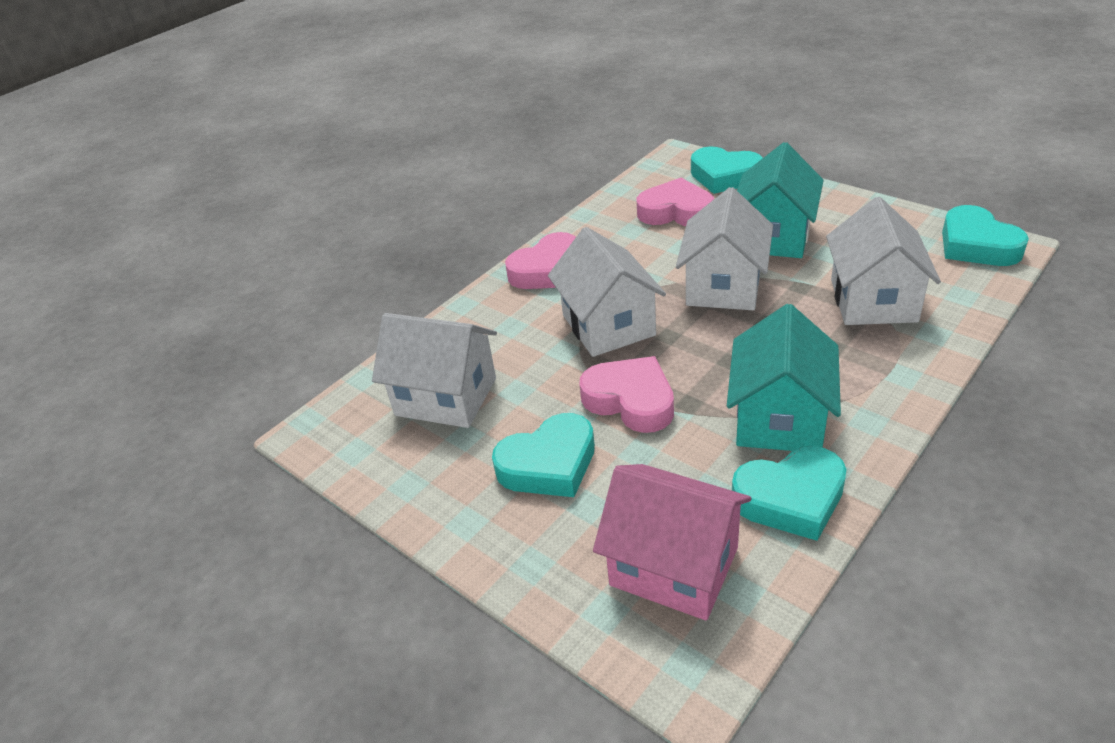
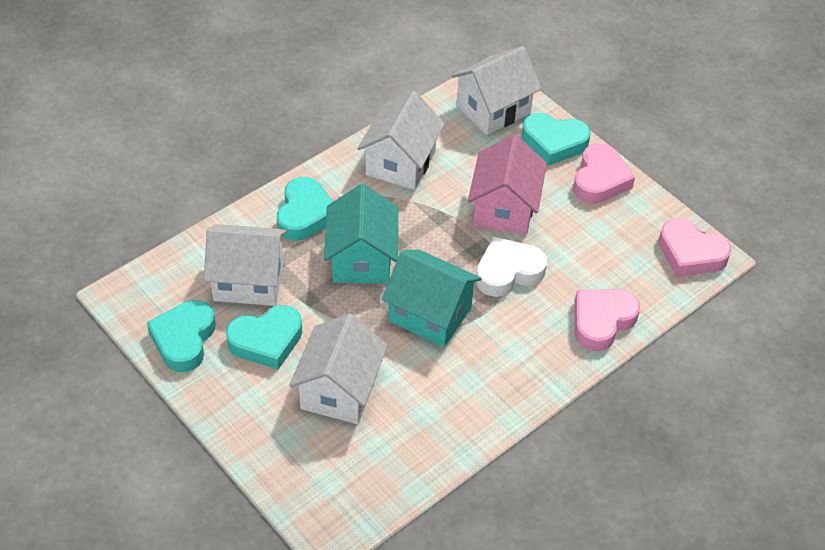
white heart: 0 -> 1

